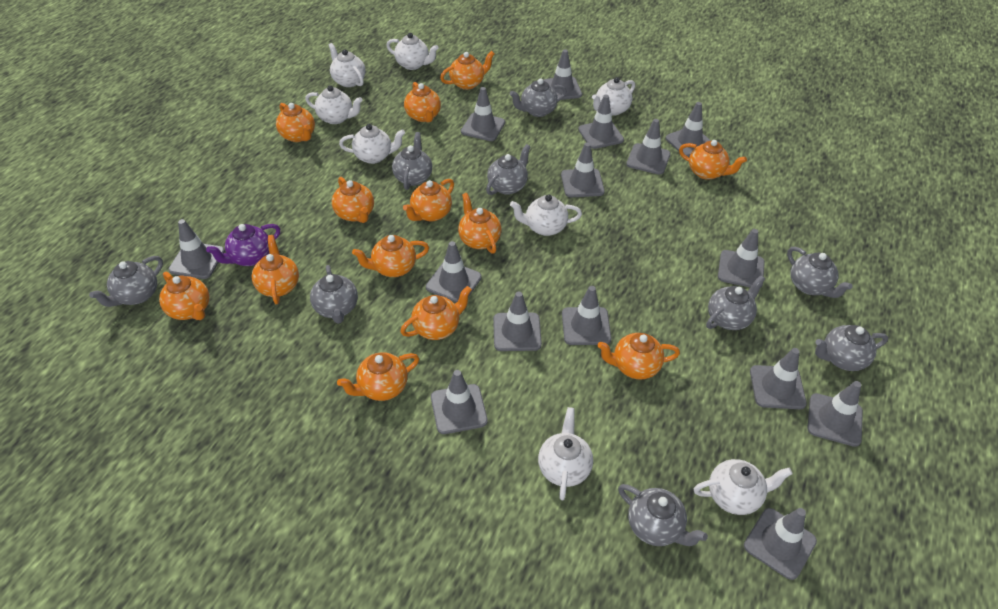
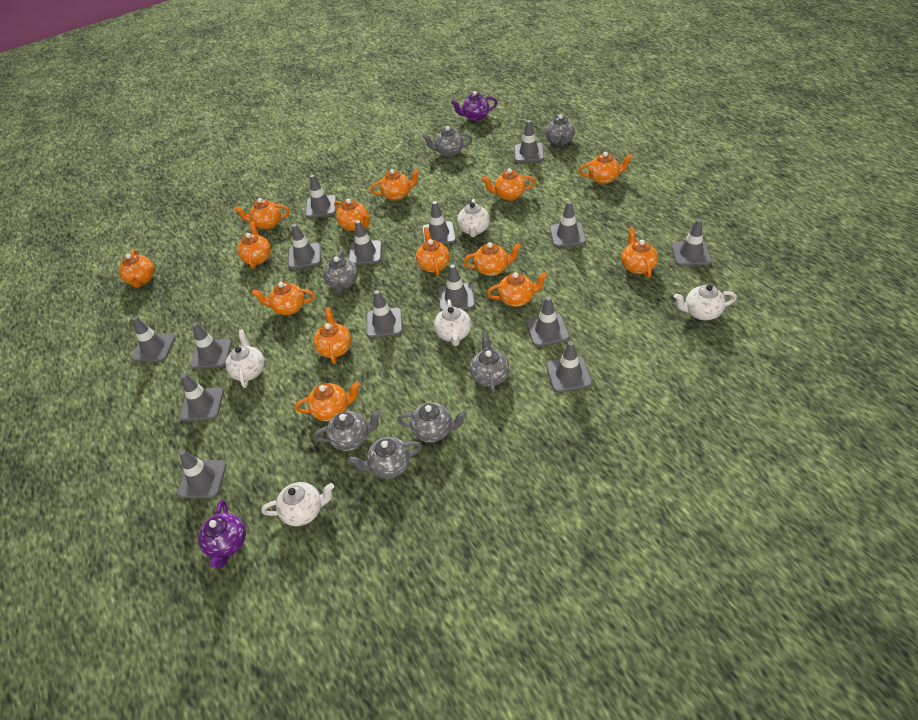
grey teapot: 9 -> 7
orange teapot: 13 -> 14
purple teapot: 1 -> 2
white teapot: 8 -> 5

